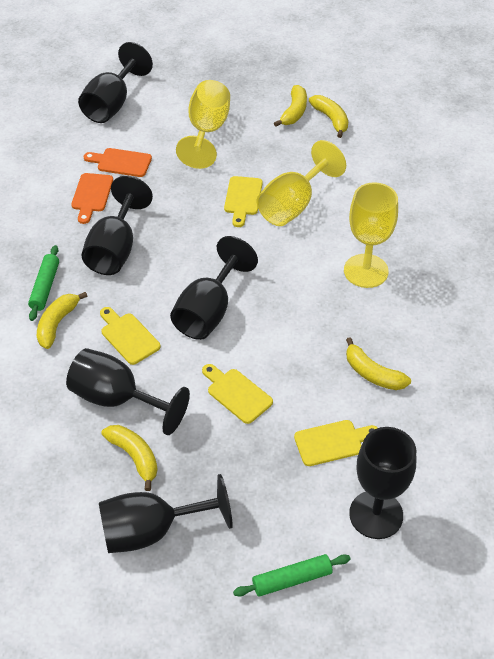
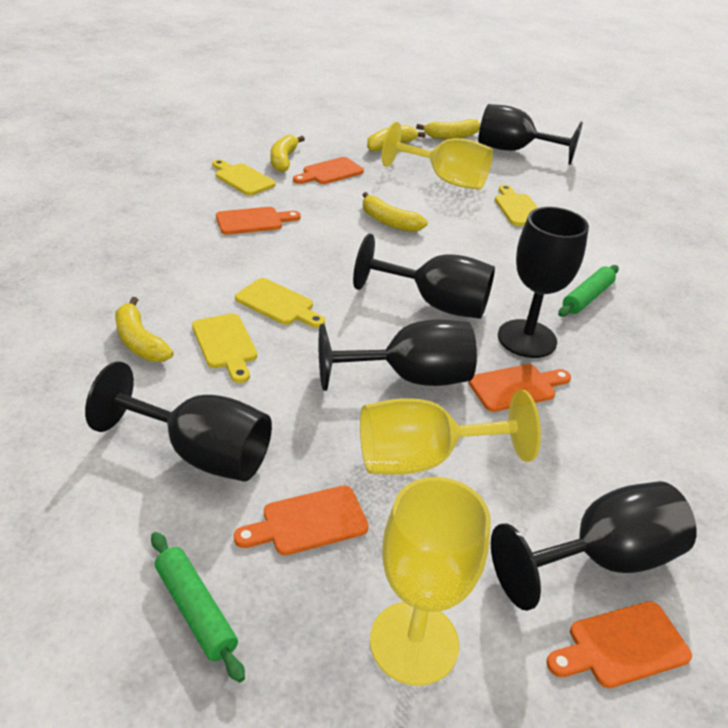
orange cutting board: 2 -> 5

